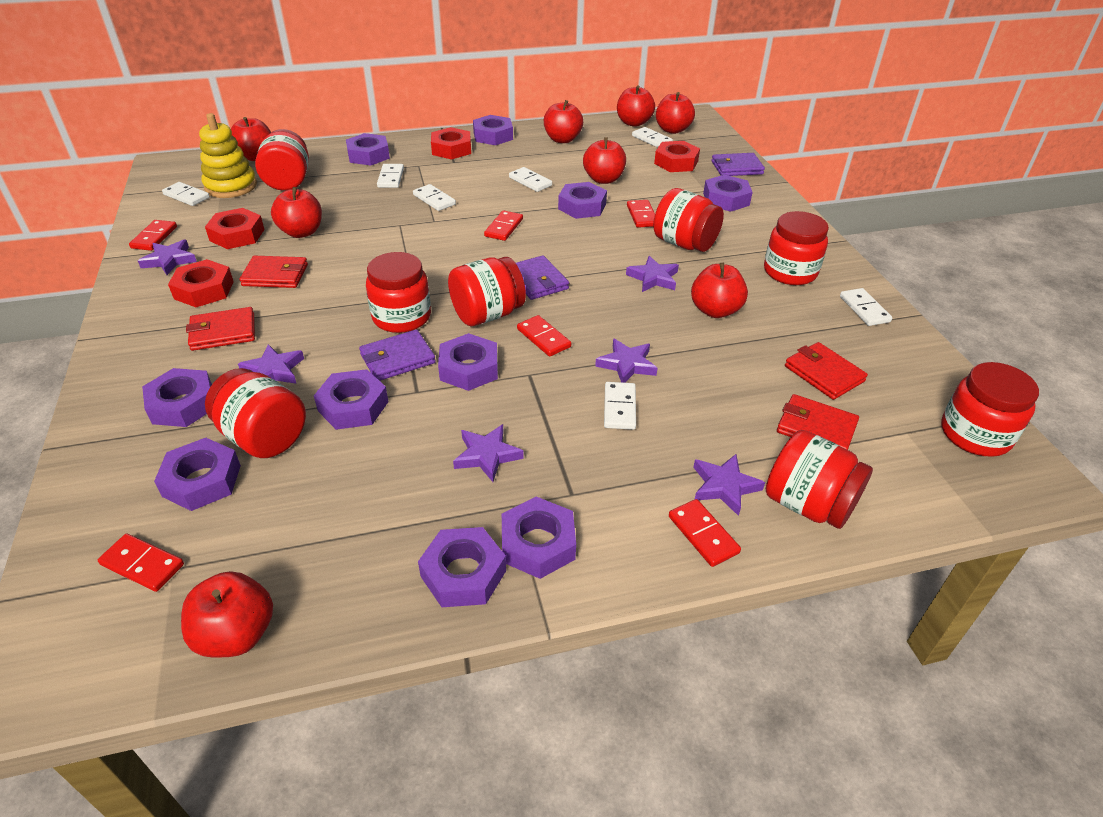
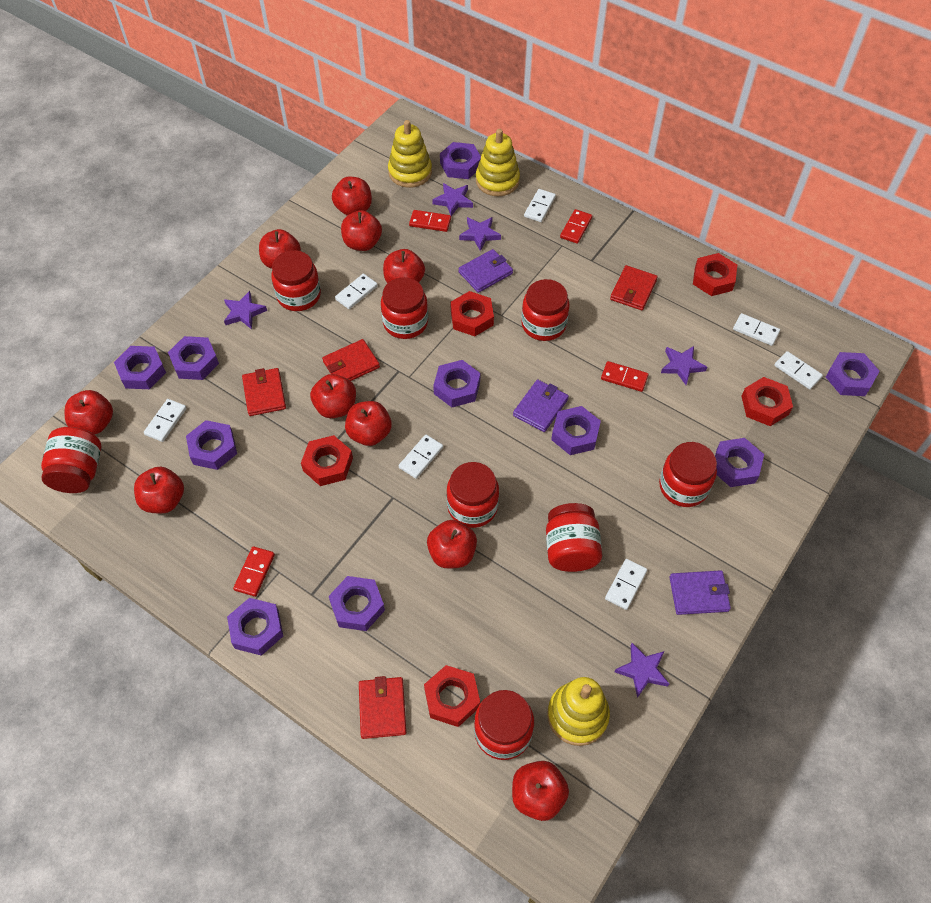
purple star: 6 -> 5
red apple: 8 -> 10
red domino: 6 -> 4
red nut: 4 -> 5
yellow stacking toy: 1 -> 3

